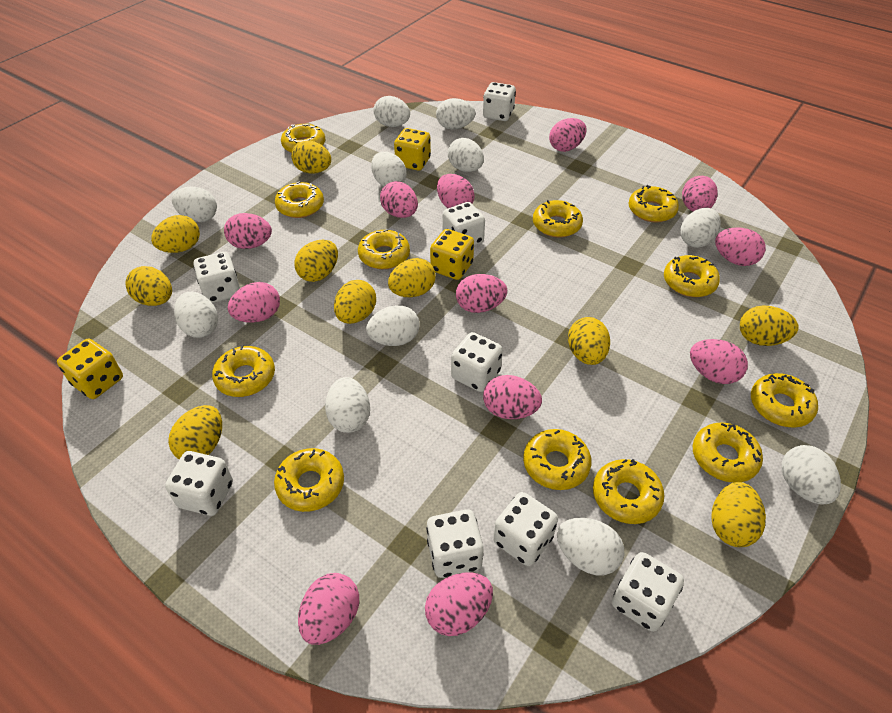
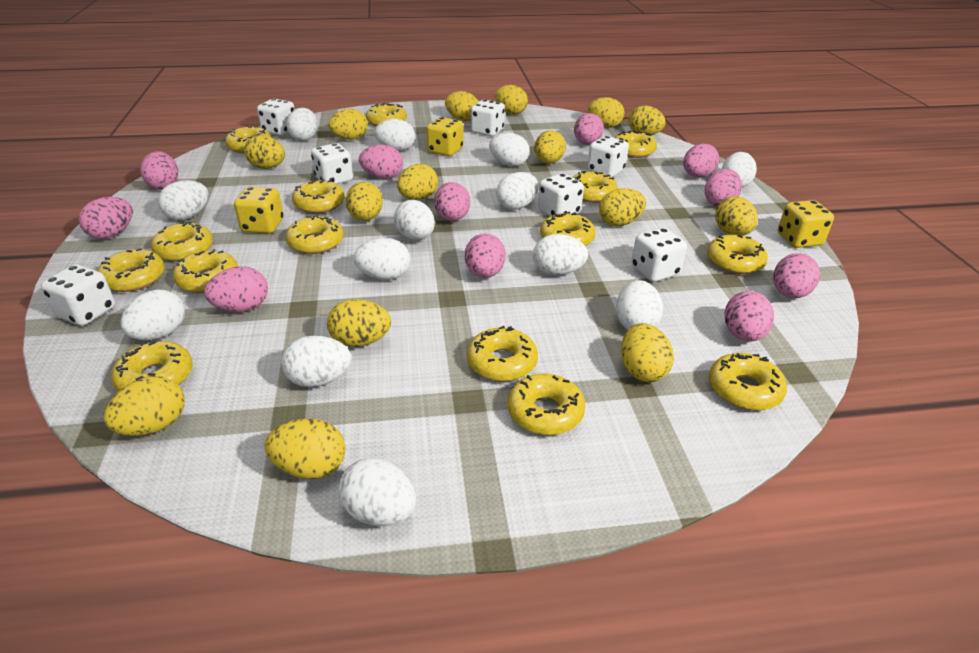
pink egg: 12 -> 11
white dice: 8 -> 7
white egg: 11 -> 13
yellow donut: 12 -> 15
yellow egg: 10 -> 15

